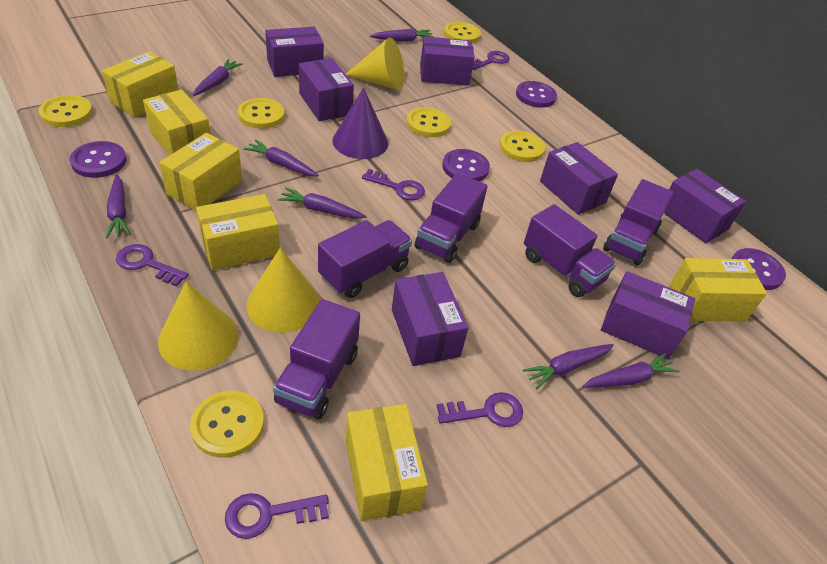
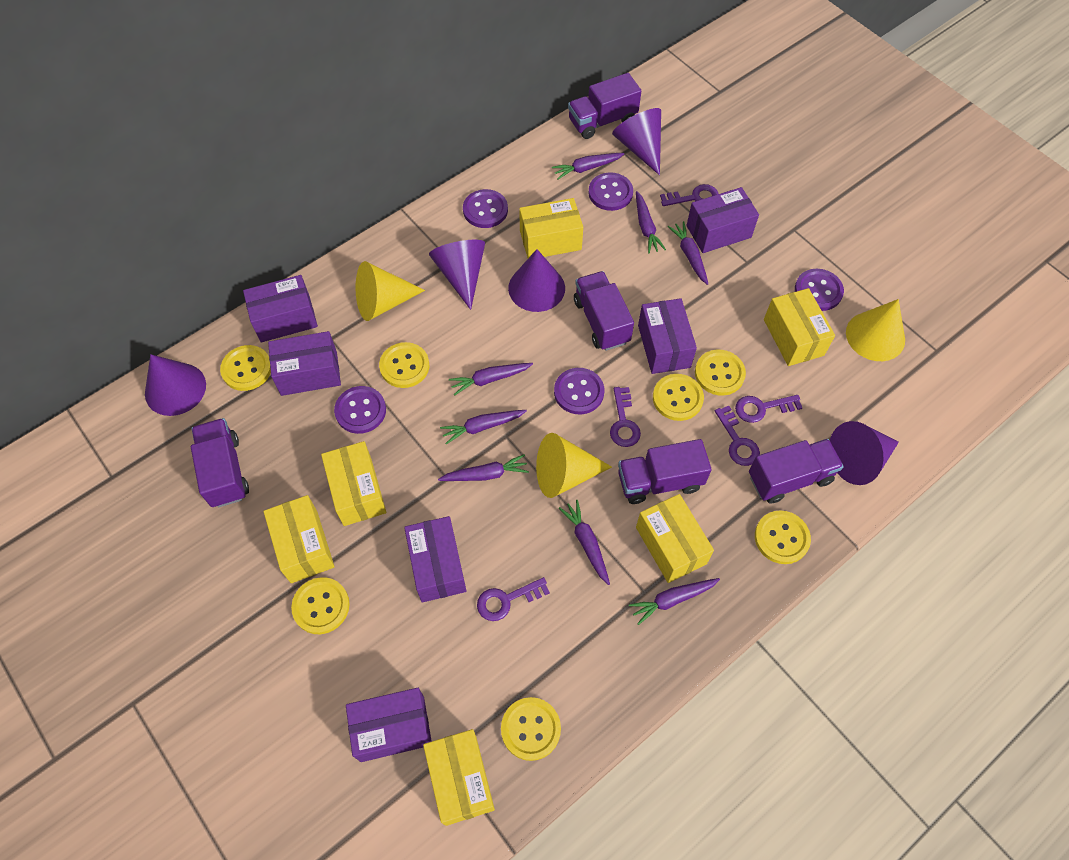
purple box: 7 -> 6
purple button: 4 -> 5
purple carrot: 7 -> 8
purple cone: 1 -> 5
yellow button: 6 -> 7

